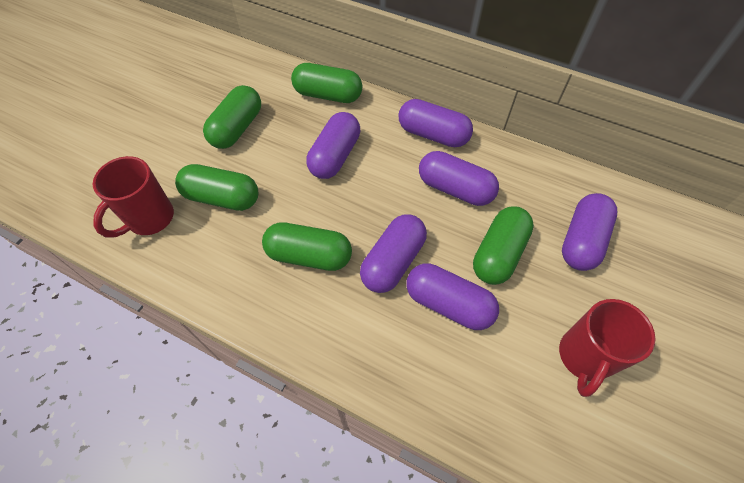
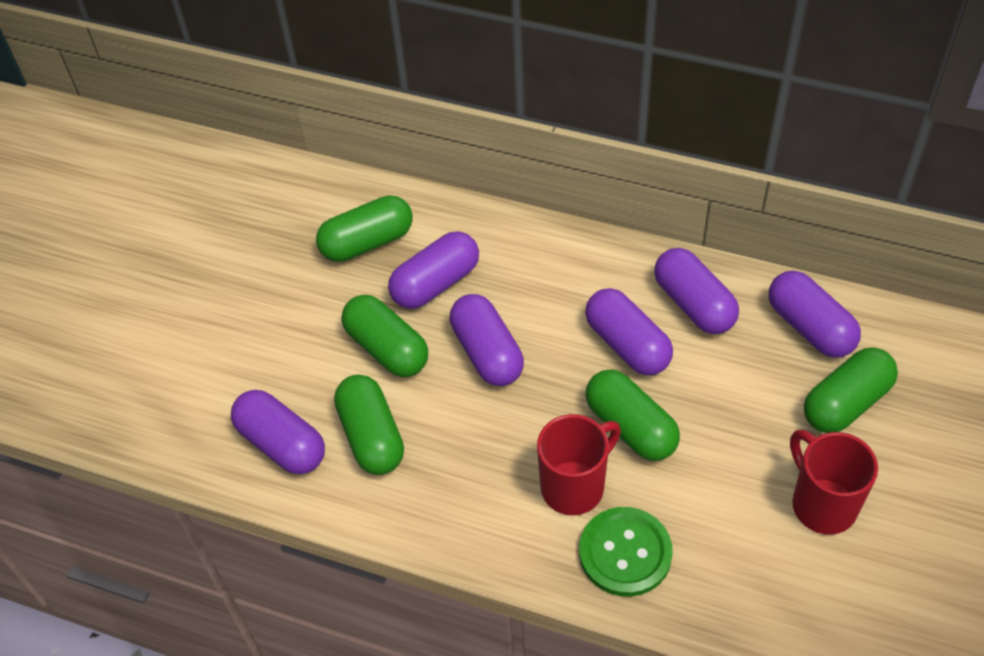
green button: 0 -> 1

